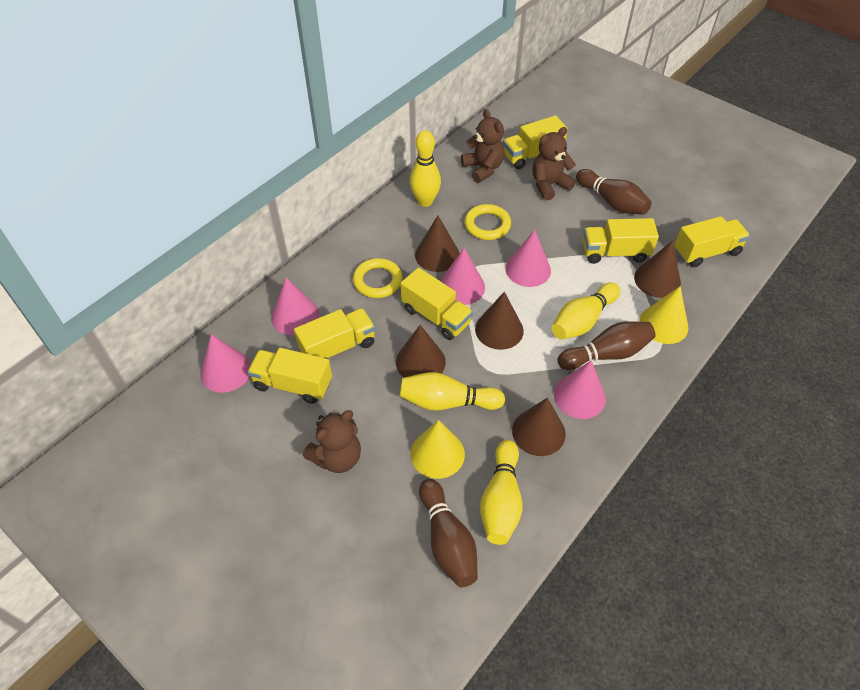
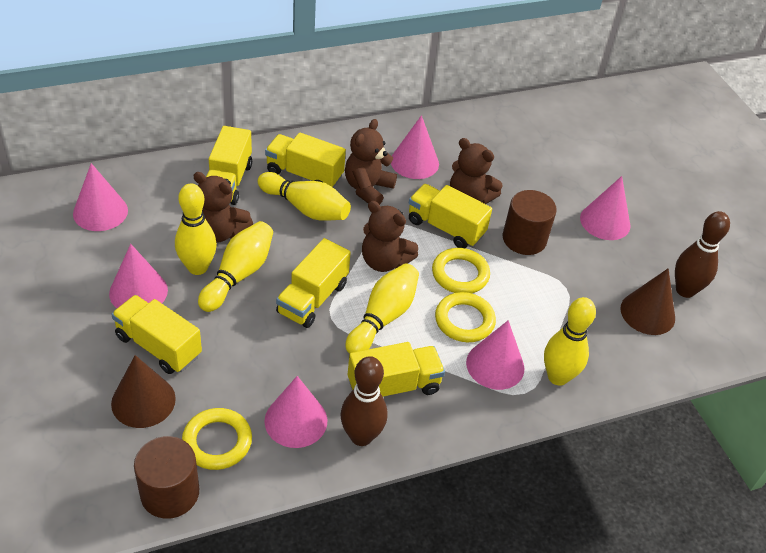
brown bowling pin: 3 -> 2
brown cone: 5 -> 2
brown cylinder: 0 -> 2
brown teddy bear: 3 -> 4
pink cone: 5 -> 6
yellow bowling pin: 4 -> 5
yellow cone: 2 -> 0
yellow ring: 2 -> 3

